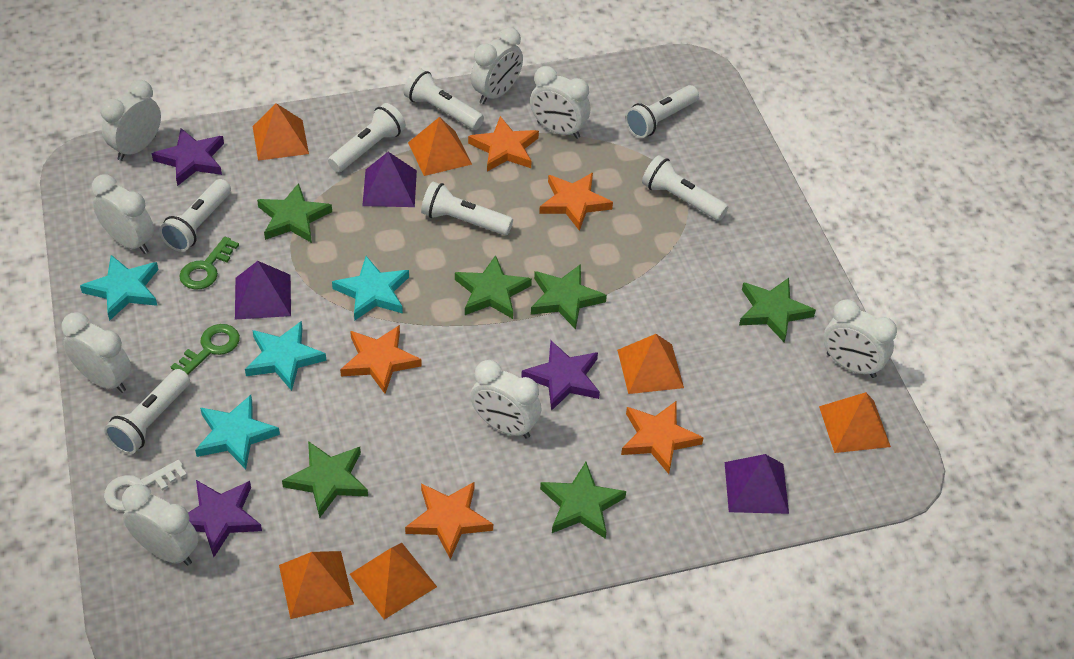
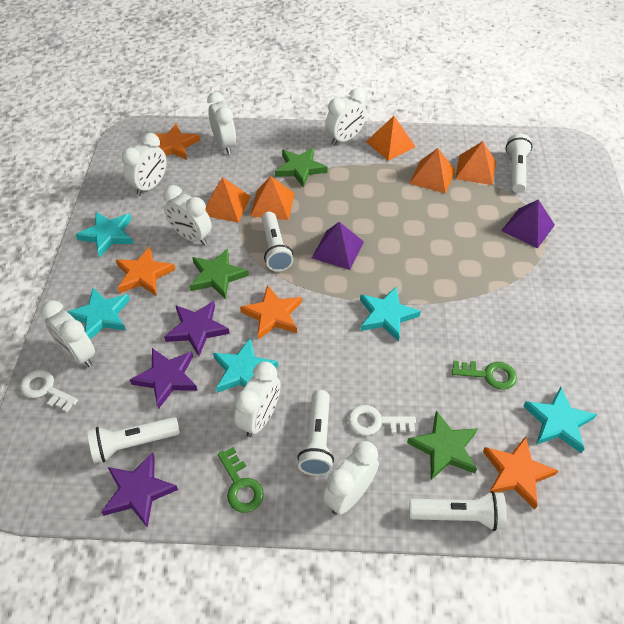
green star: 6 -> 3
orange pyramid: 6 -> 5
orange star: 5 -> 4
purple pyramid: 3 -> 2
turquoise star: 4 -> 5
white clock: 8 -> 7
white flashlight: 7 -> 5
white key: 1 -> 2

